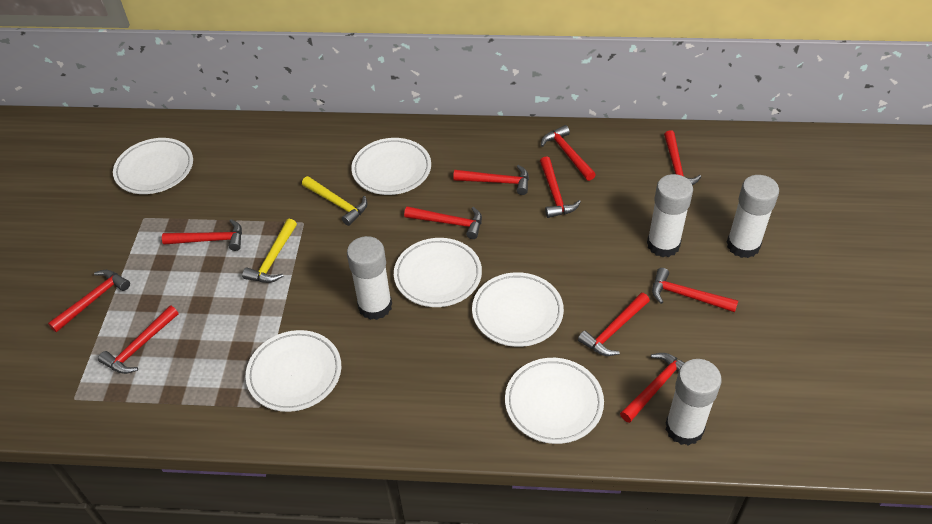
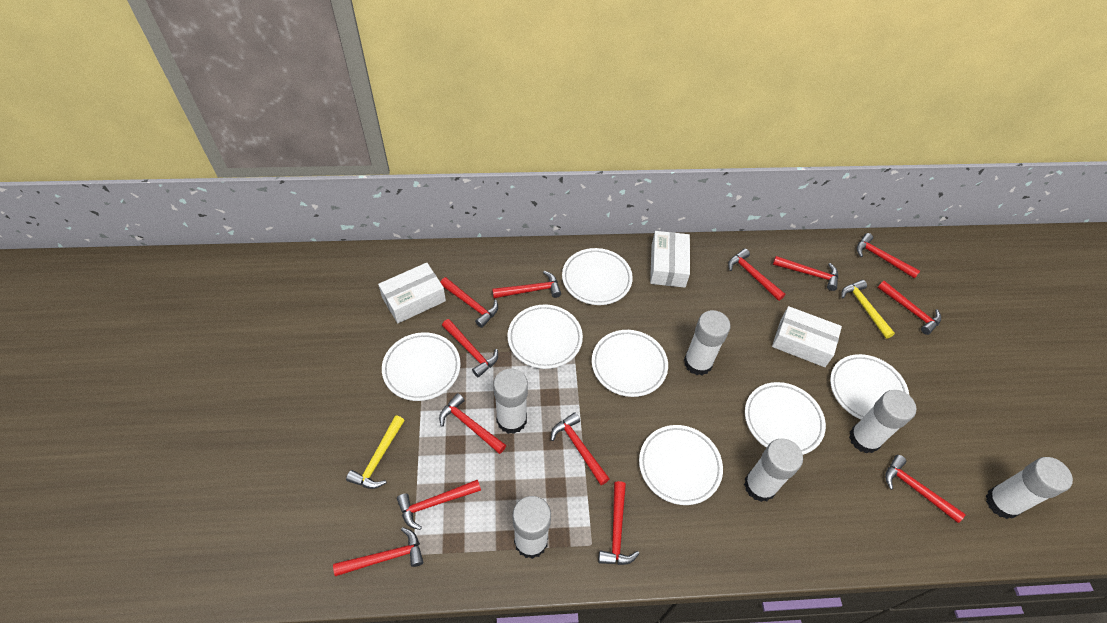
red hammer: 11 -> 13
white box: 0 -> 3
white glue stick: 4 -> 6
white plate: 6 -> 7

